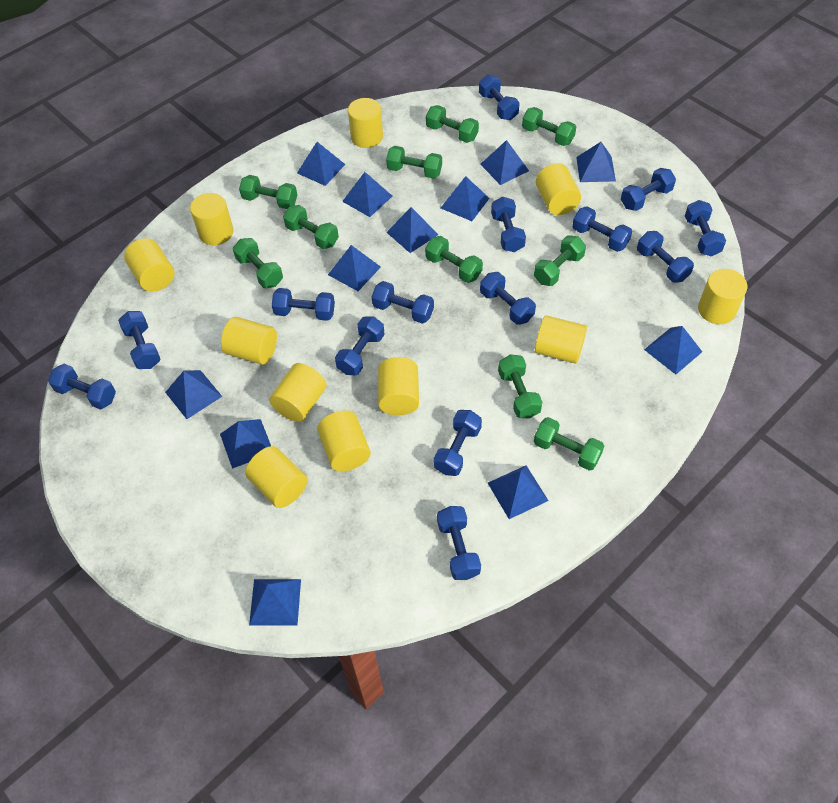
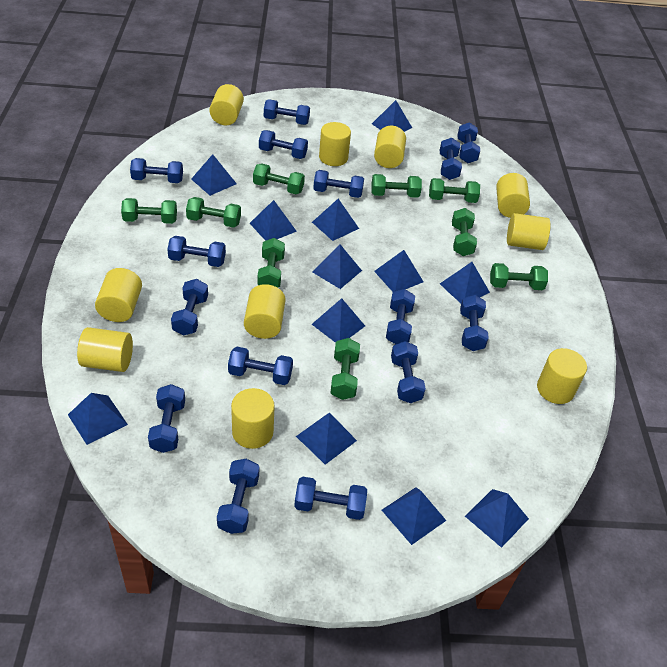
blue dumbbell: 14 -> 15
green dumbbell: 10 -> 9
yellow cylinder: 11 -> 10

